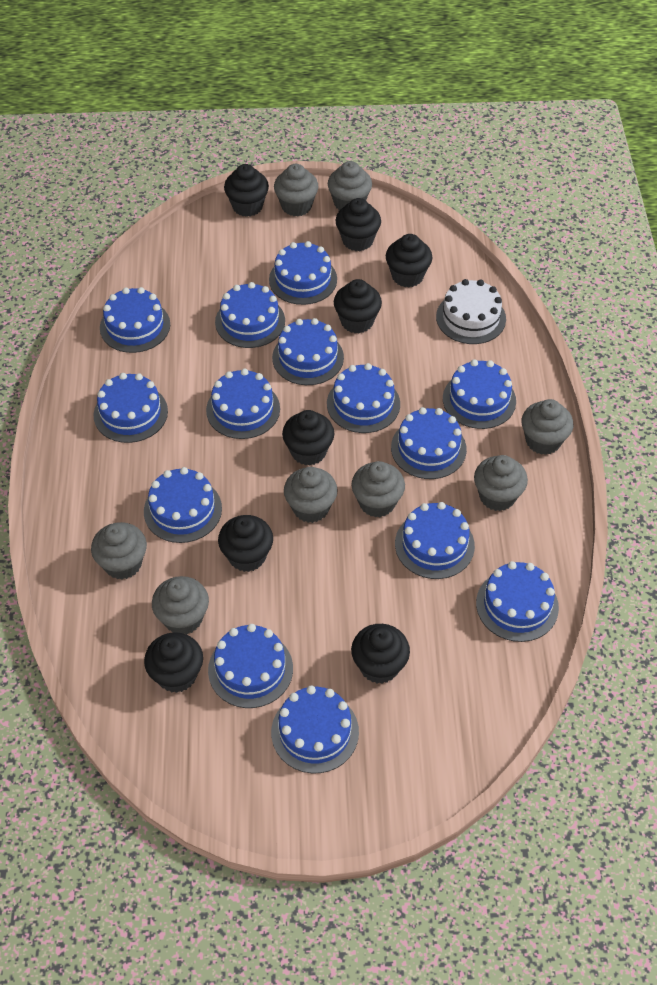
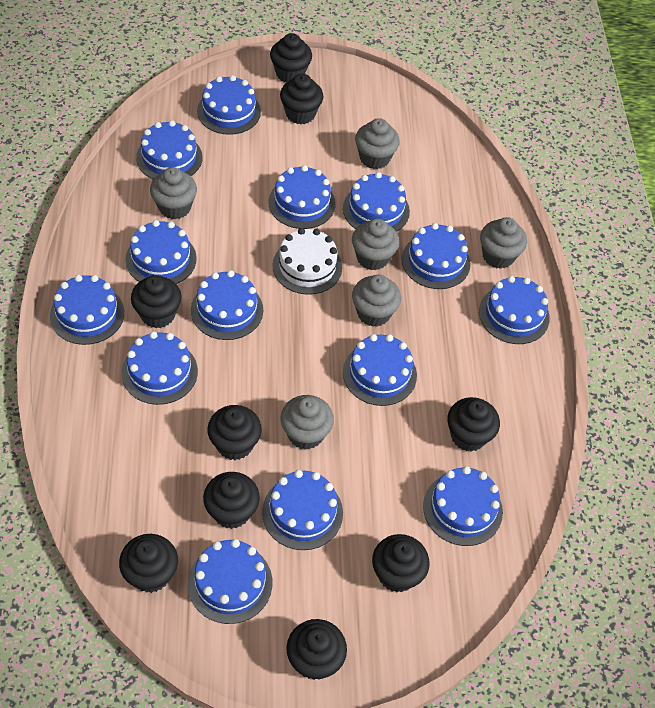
black cupcake: 8 -> 9
grey cupcake: 8 -> 6

